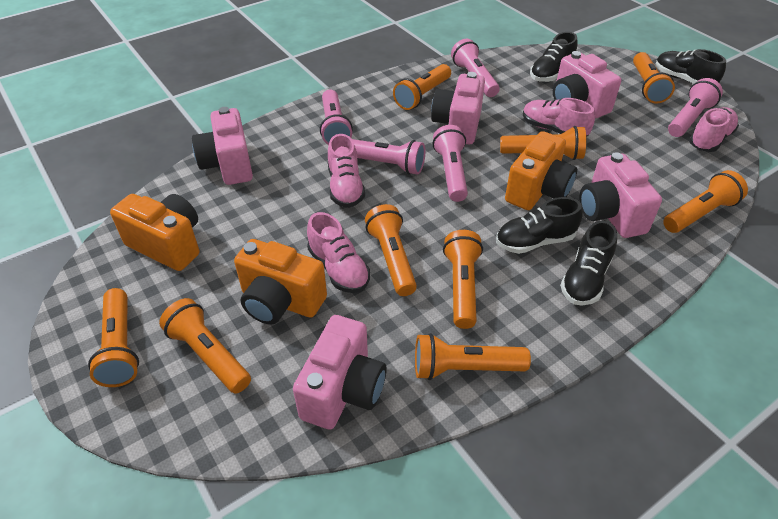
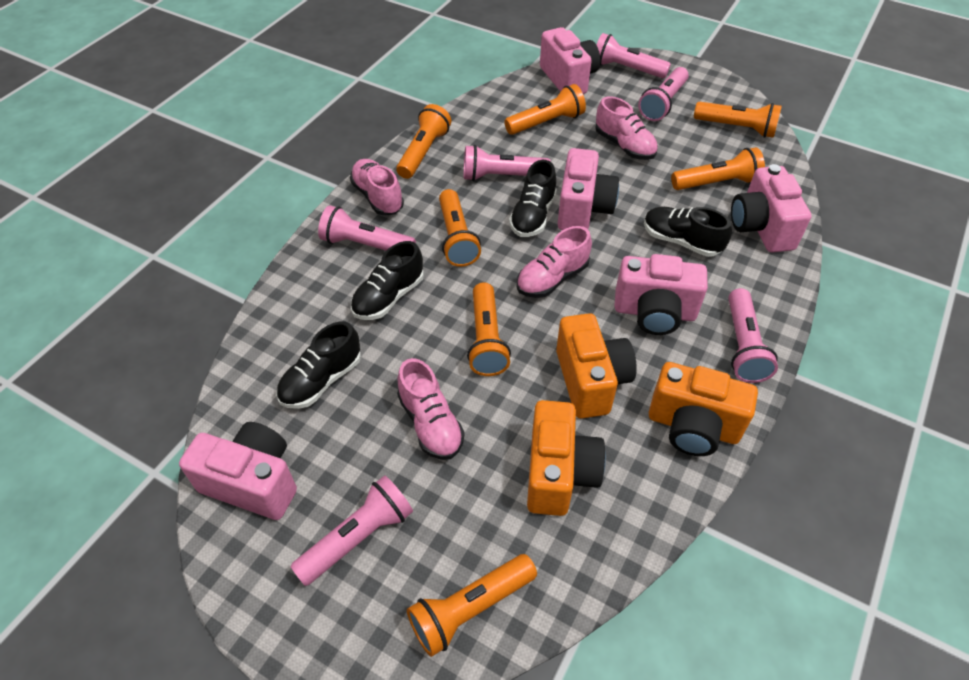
orange flashlight: 9 -> 7
pink flashlight: 5 -> 6

